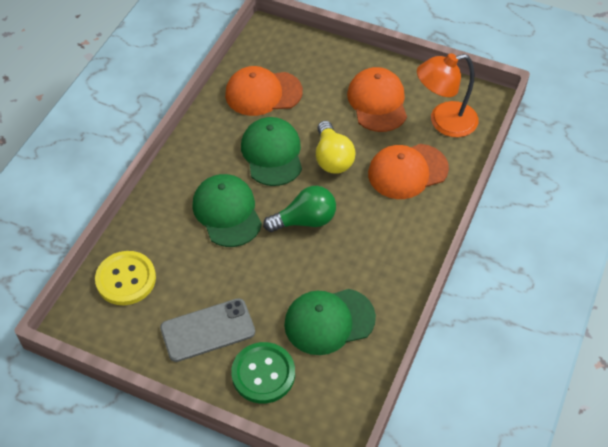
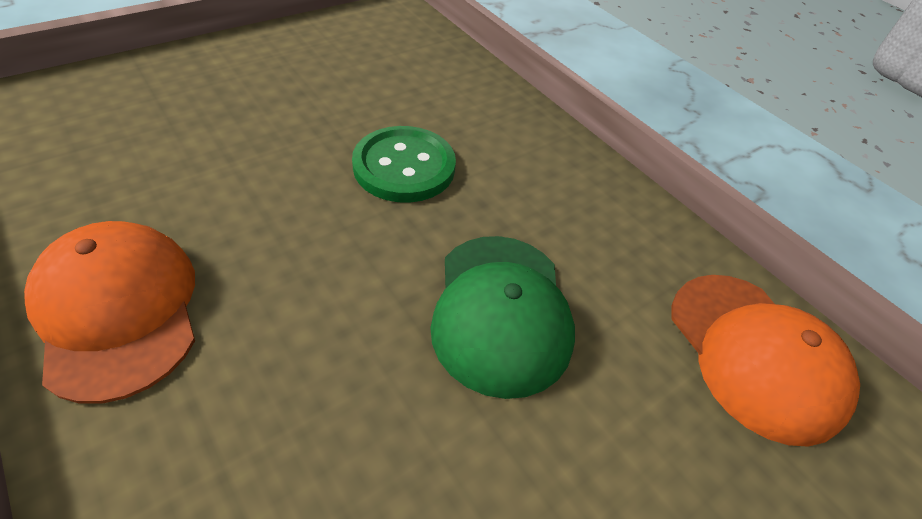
green cap: 3 -> 1
green light bulb: 1 -> 0
grey phone: 1 -> 0
orange cap: 3 -> 2
orange lamp: 1 -> 0
yellow button: 1 -> 0
yellow light bulb: 1 -> 0

